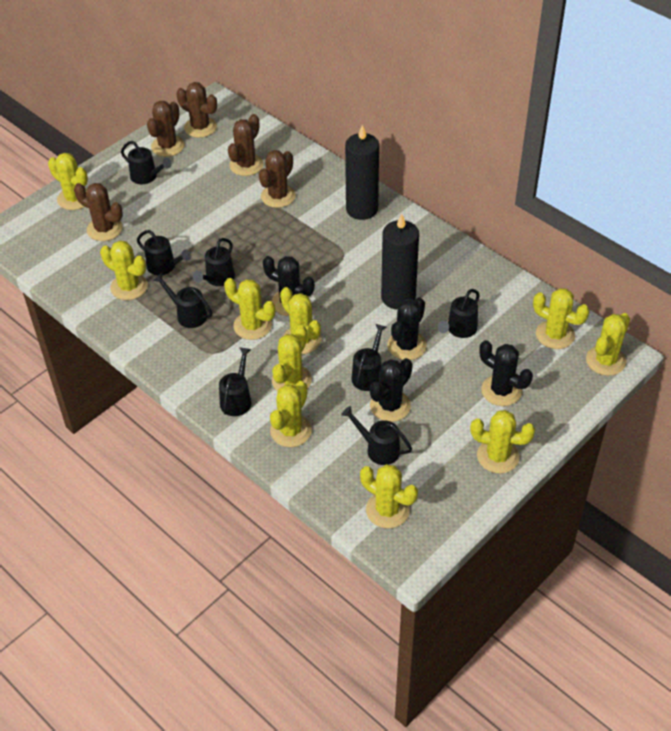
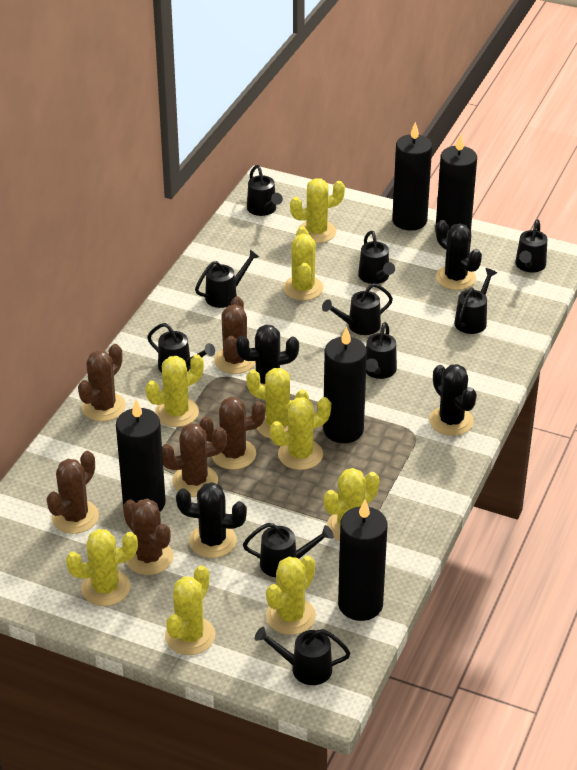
black candle: 2 -> 5
black watering can: 8 -> 10
brown cactus: 5 -> 6
yellow cactus: 10 -> 9

